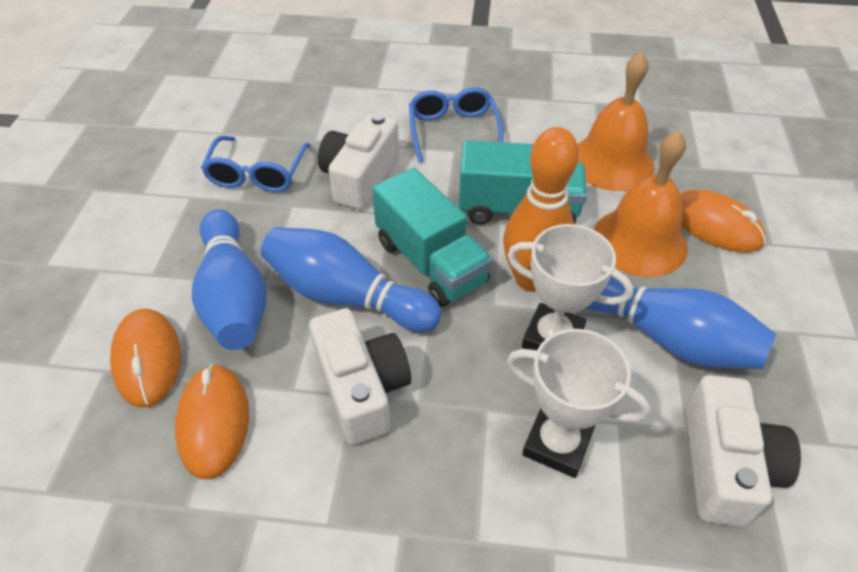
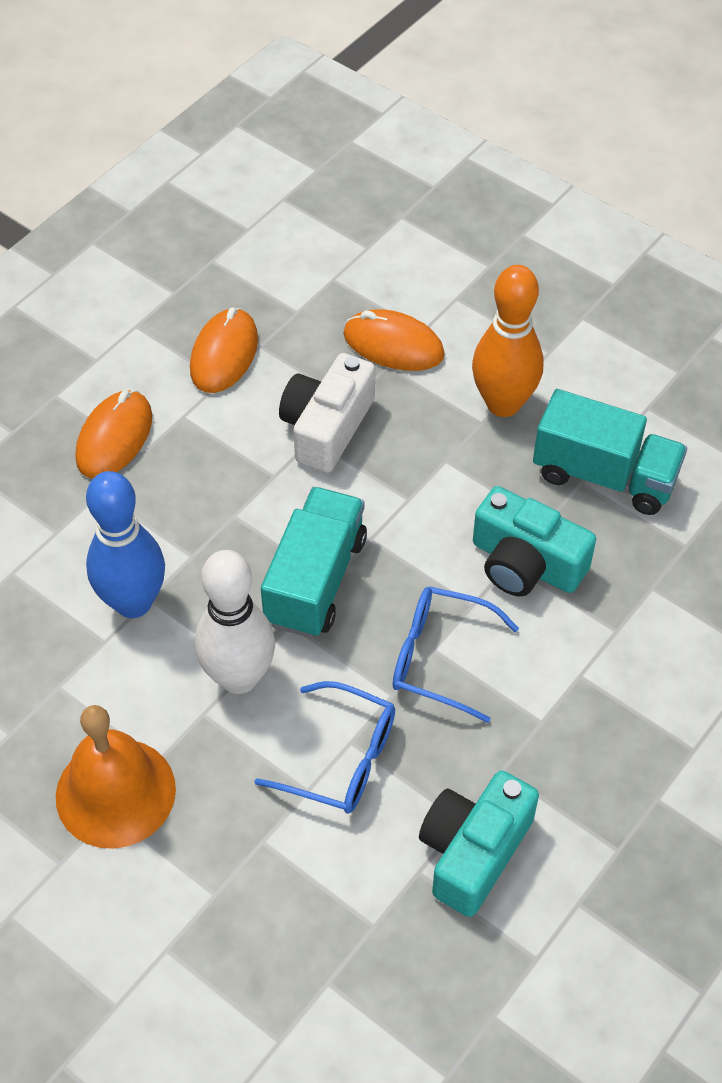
blue bowling pin: 3 -> 1
orange bell: 2 -> 1
turquoise camera: 0 -> 2
white bowling pin: 0 -> 1
white camera: 3 -> 1
white trophy: 2 -> 0

